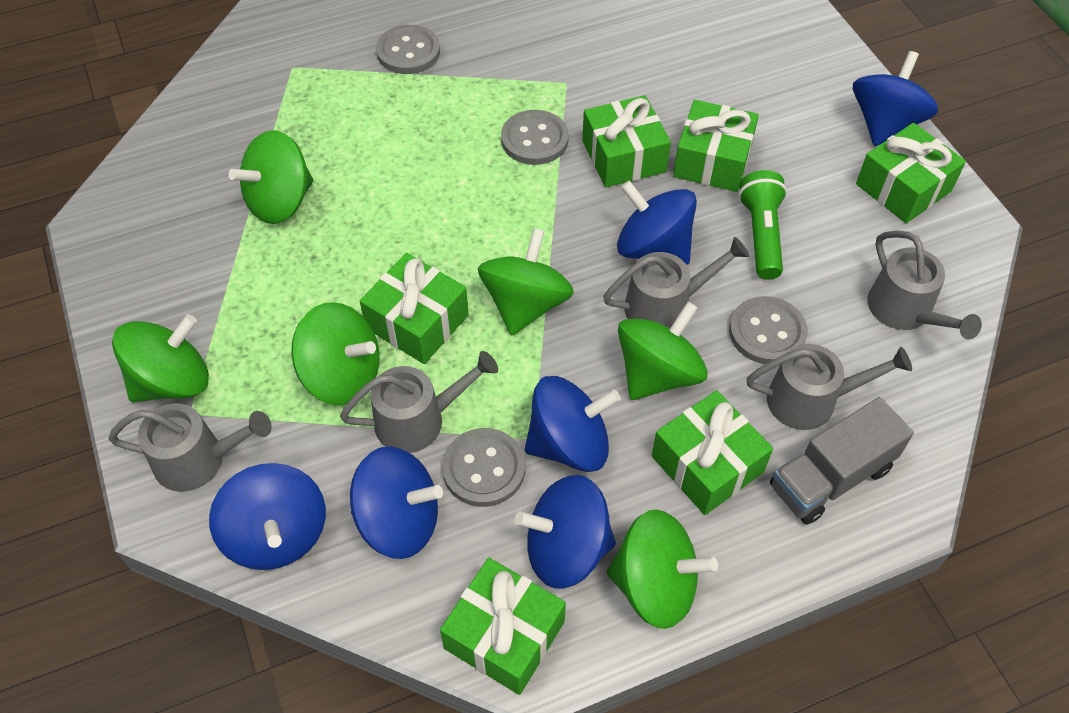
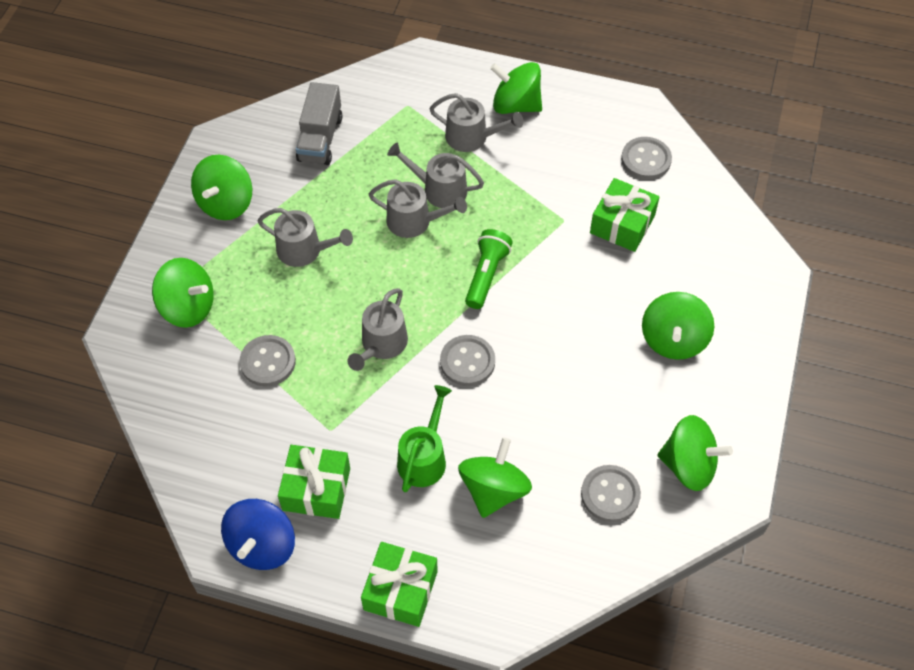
blue spinning top: 6 -> 1
green gift: 6 -> 3
green watering can: 0 -> 1

